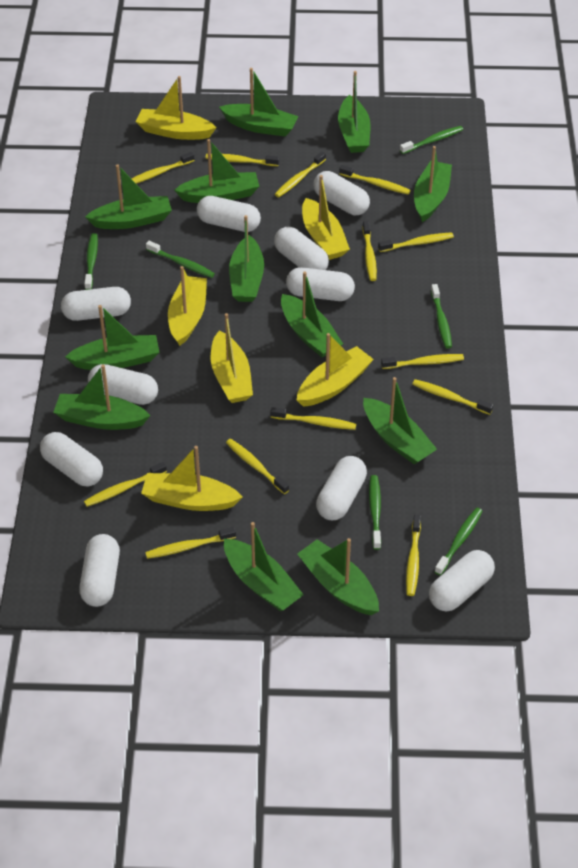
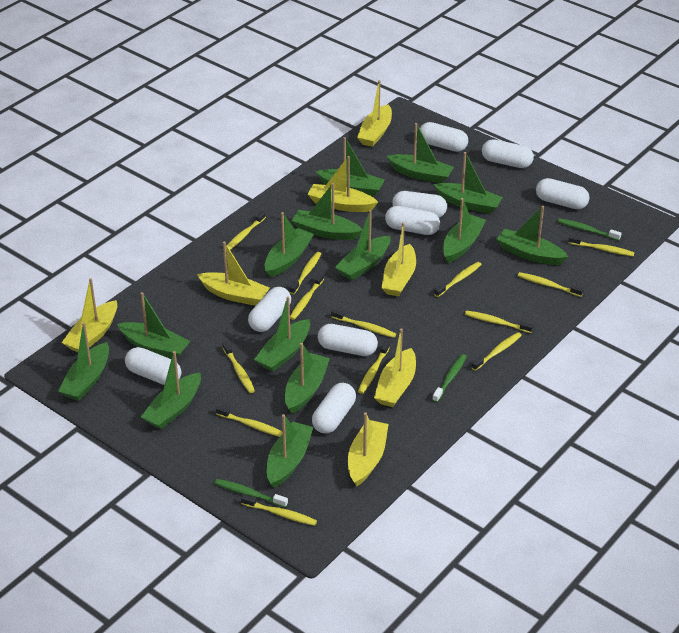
green boat: 12 -> 14
green toothbrush: 6 -> 3
white capsule: 10 -> 9
yellow boat: 6 -> 7

